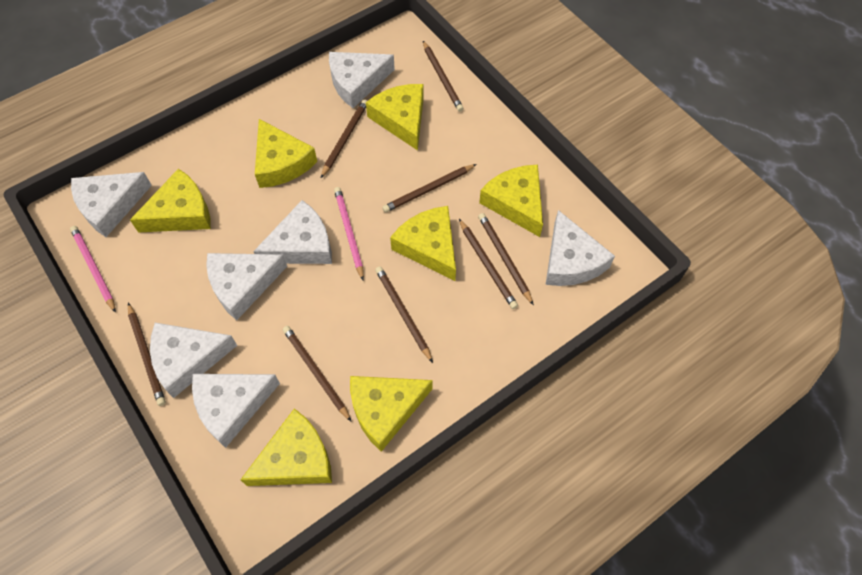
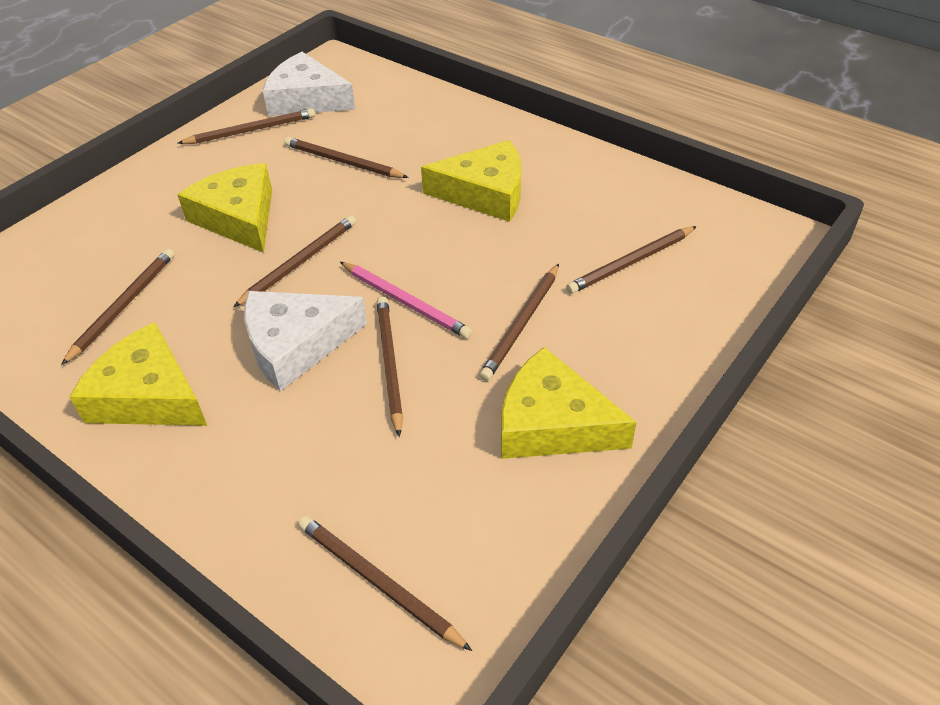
pink pencil: 2 -> 1
white cheese: 7 -> 2
yellow cheese: 7 -> 4

